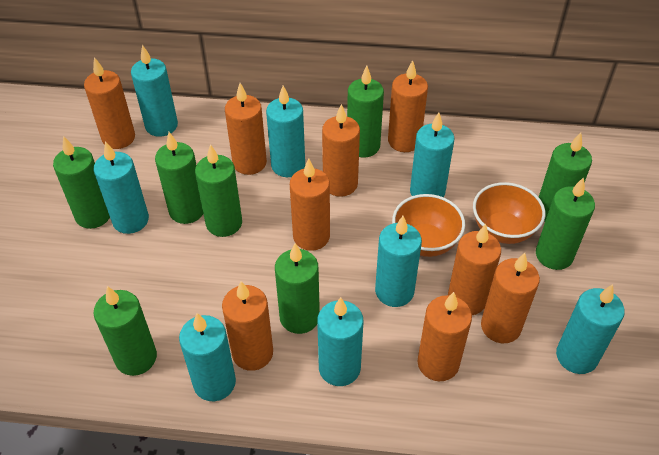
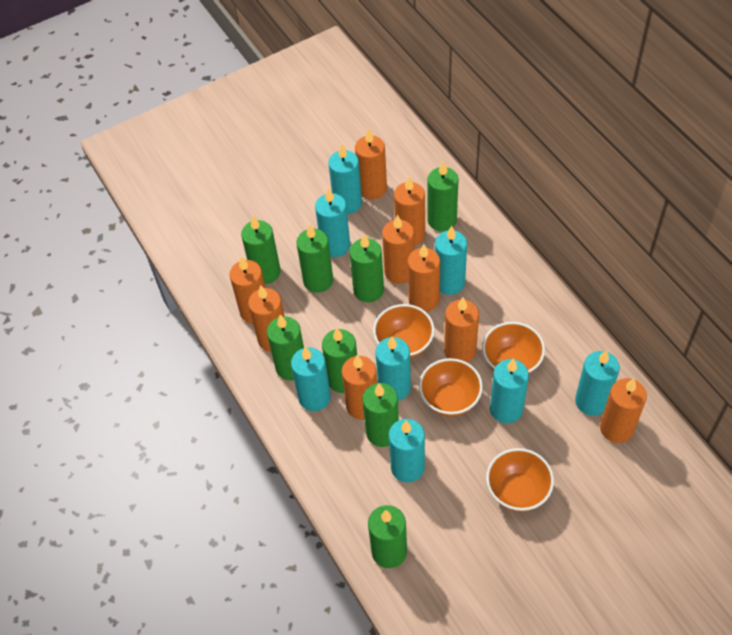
orange bowl: 2 -> 4

